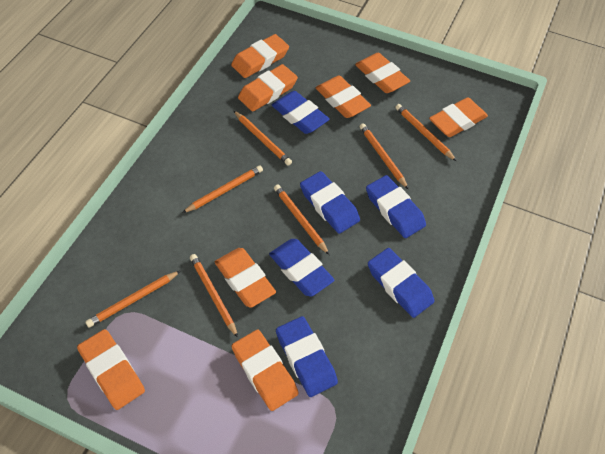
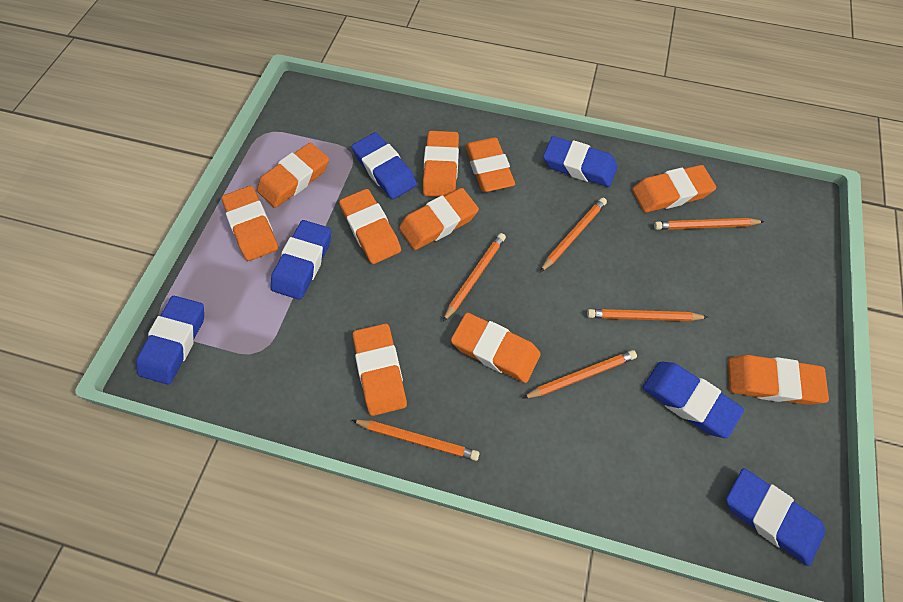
orange eraser: 8 -> 10
orange pencil: 7 -> 6

